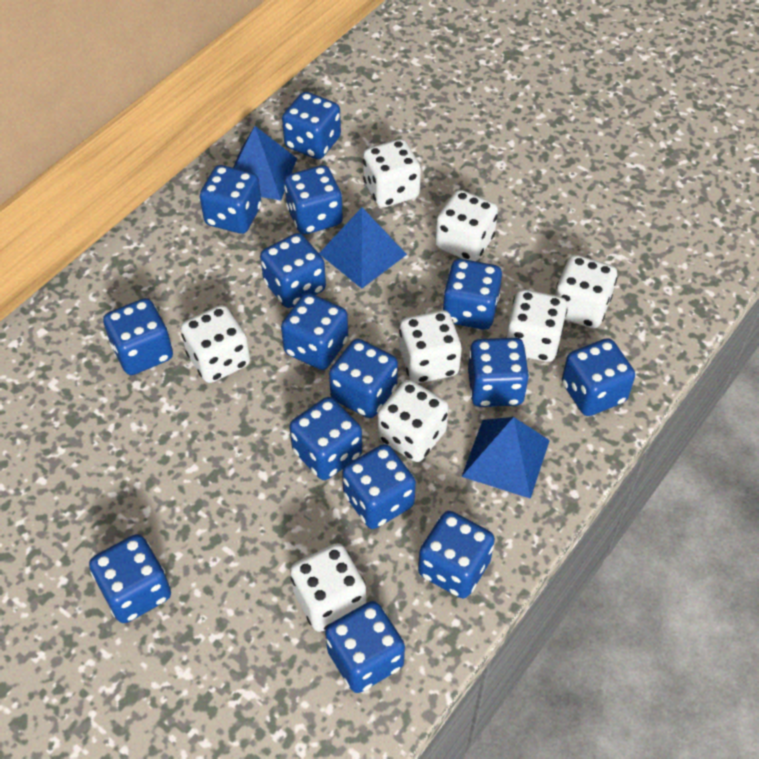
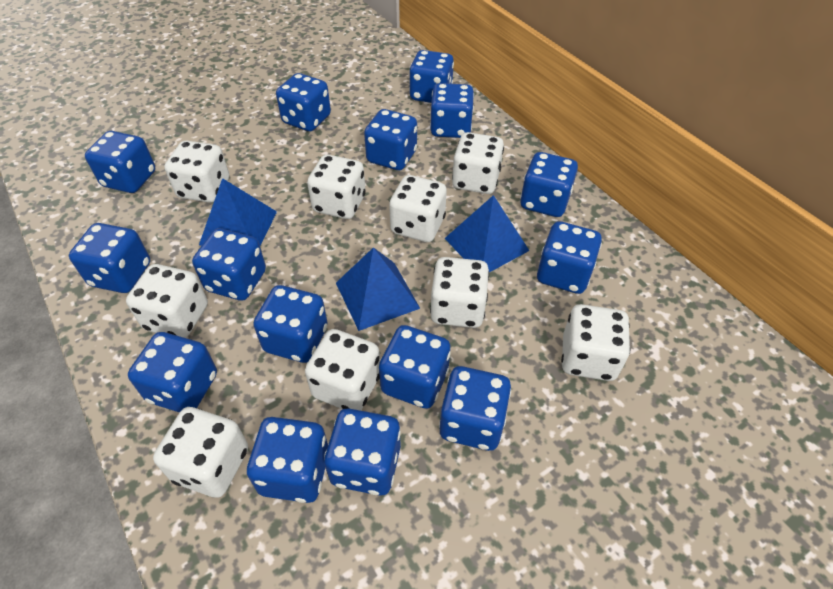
white dice: 8 -> 9

